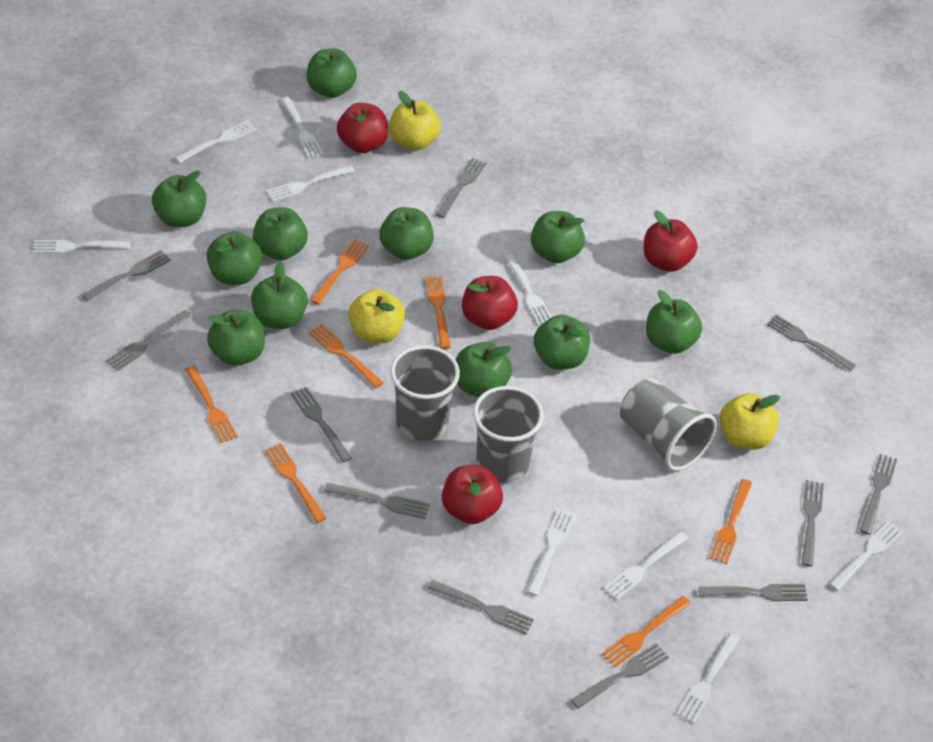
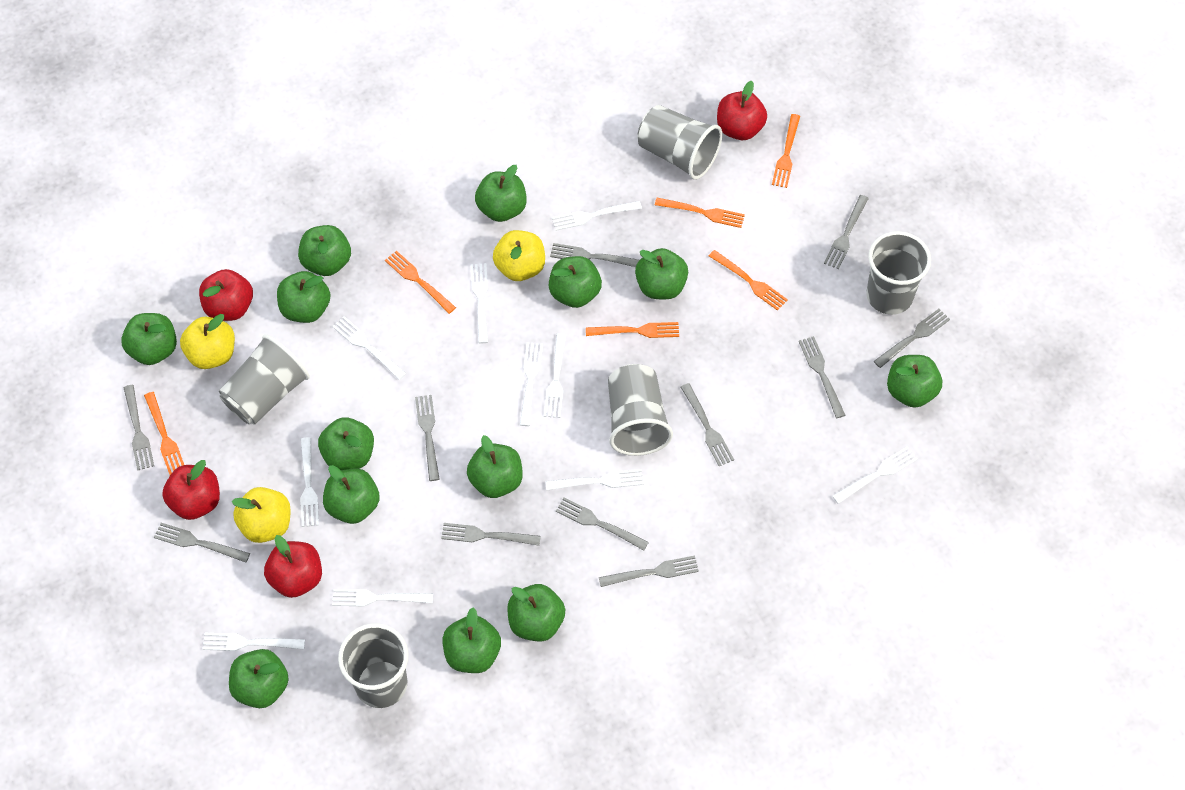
green apple: 11 -> 13
grey cup: 3 -> 5
orange fork: 7 -> 6
white fork: 9 -> 10

